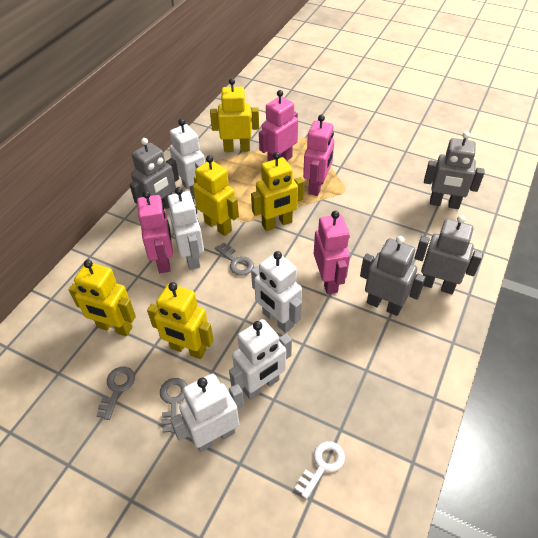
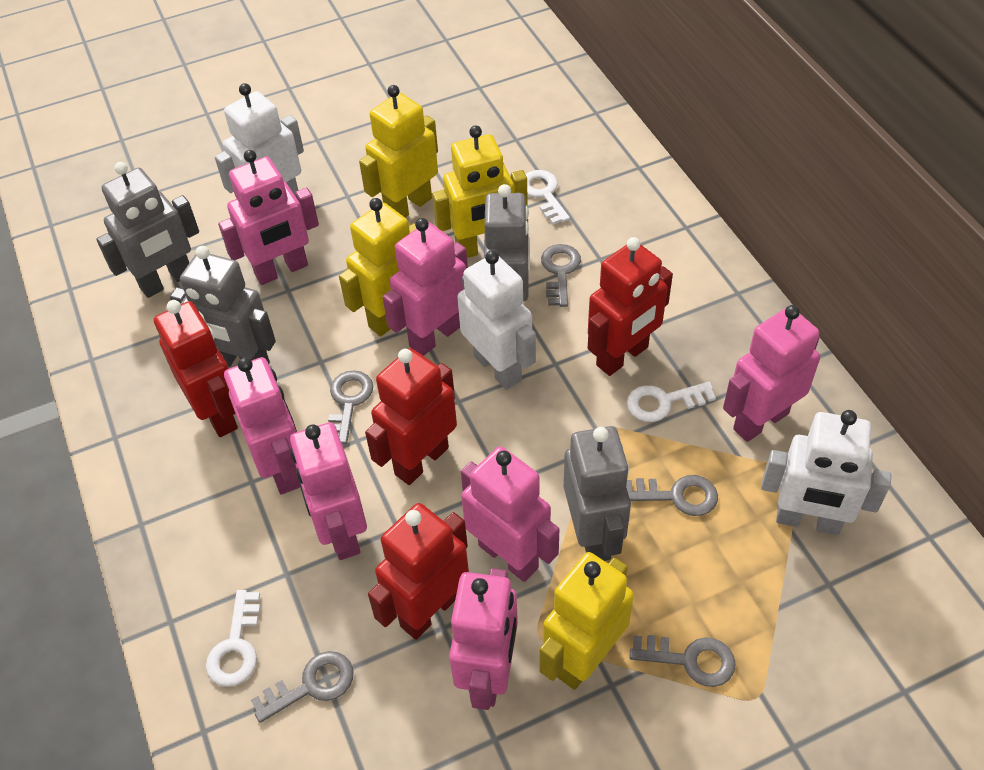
grey key: 3 -> 5
pink robot: 4 -> 7
red robot: 0 -> 4
white key: 1 -> 3
white robot: 5 -> 3
yellow robot: 5 -> 4

